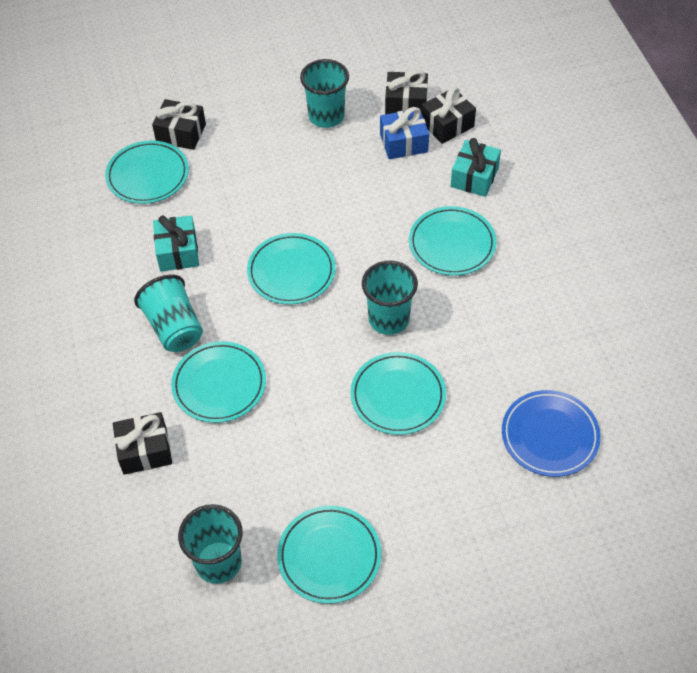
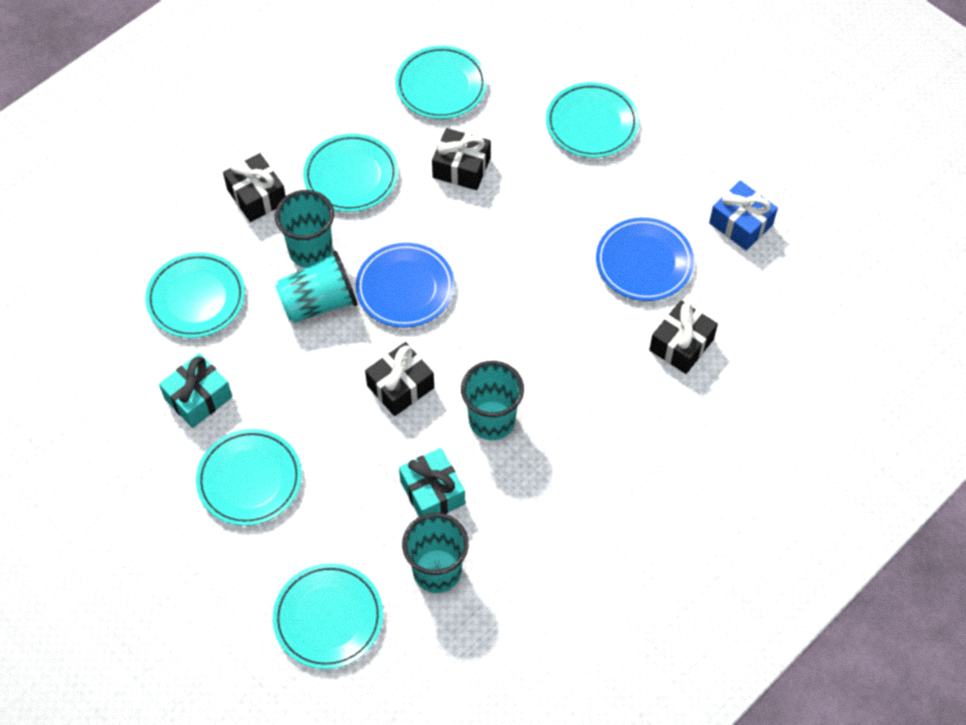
blue plate: 1 -> 2

